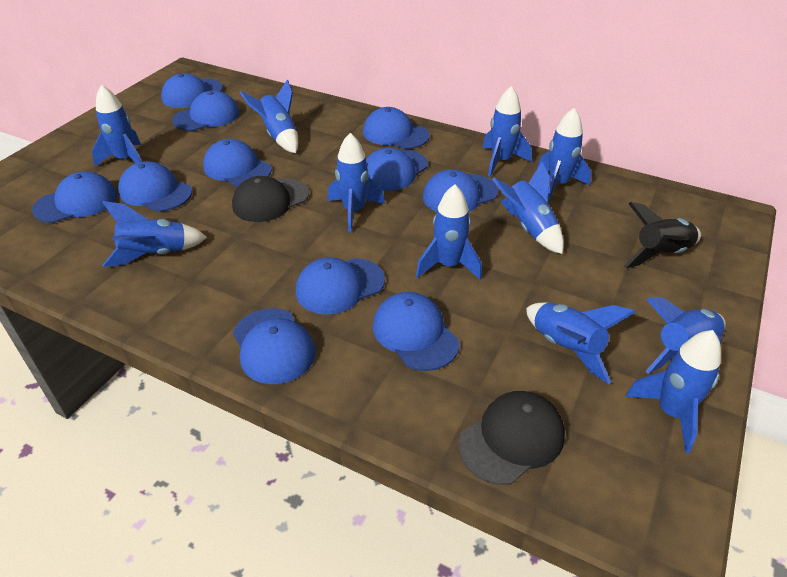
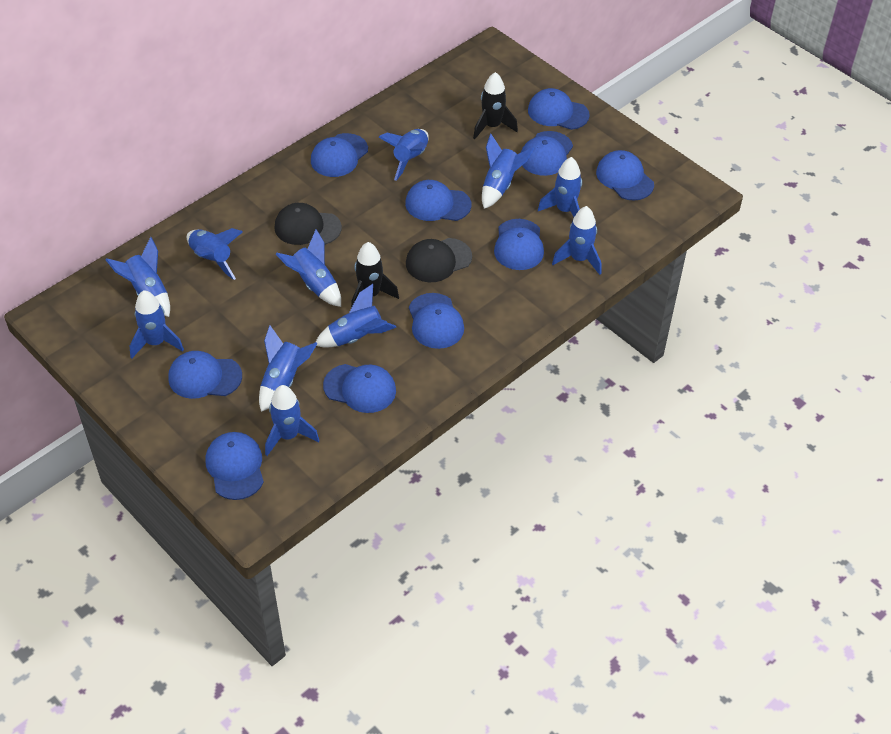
black rocket: 1 -> 2
blue cap: 11 -> 10

